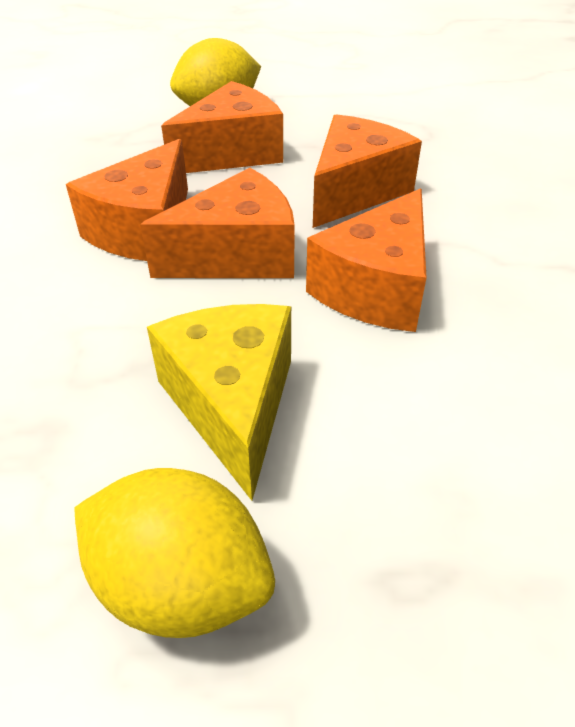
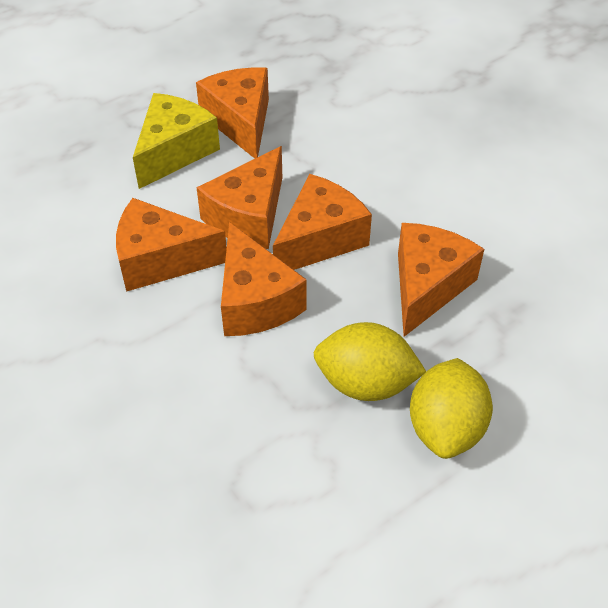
orange cheese: 5 -> 6

